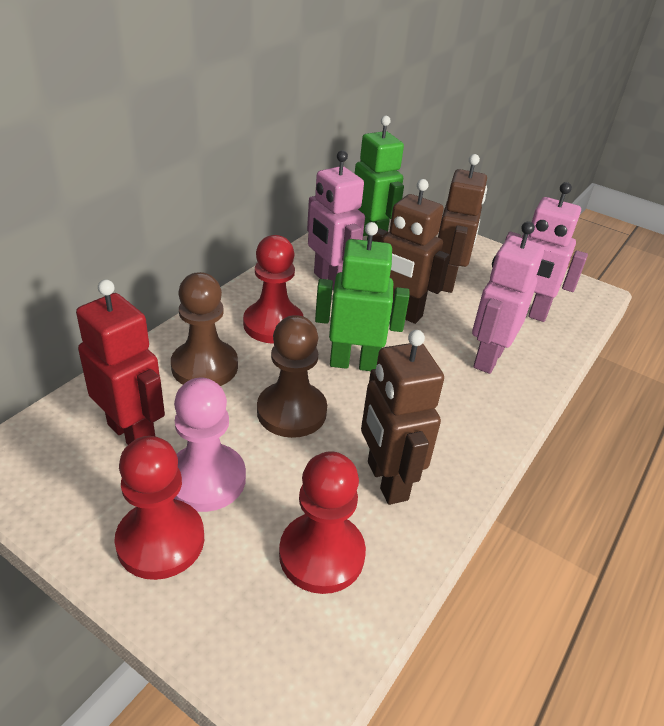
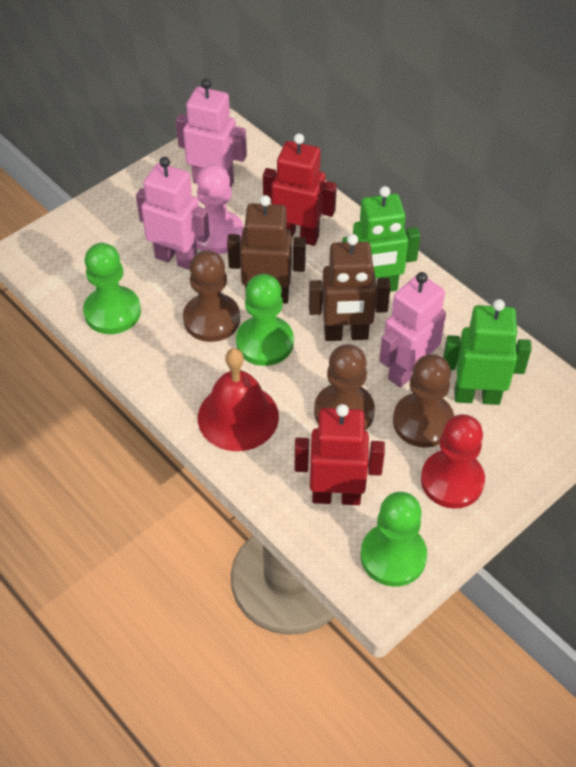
brown pawn: 2 -> 3
brown robot: 3 -> 2
green pawn: 0 -> 3
red bell: 0 -> 1
red pawn: 3 -> 1
red robot: 1 -> 2

